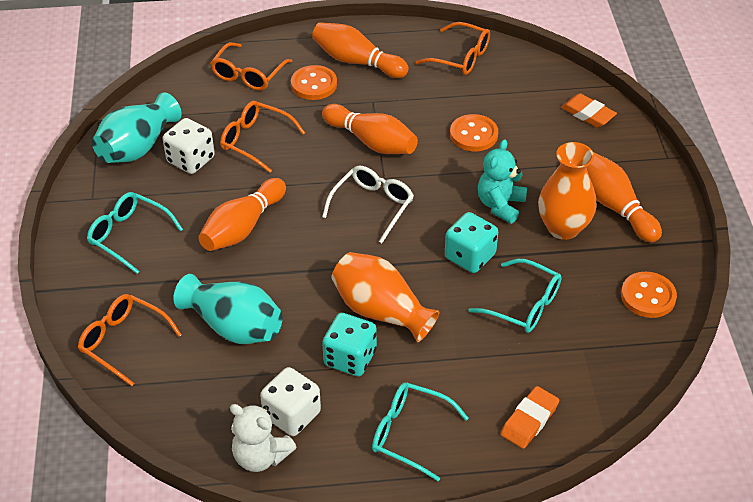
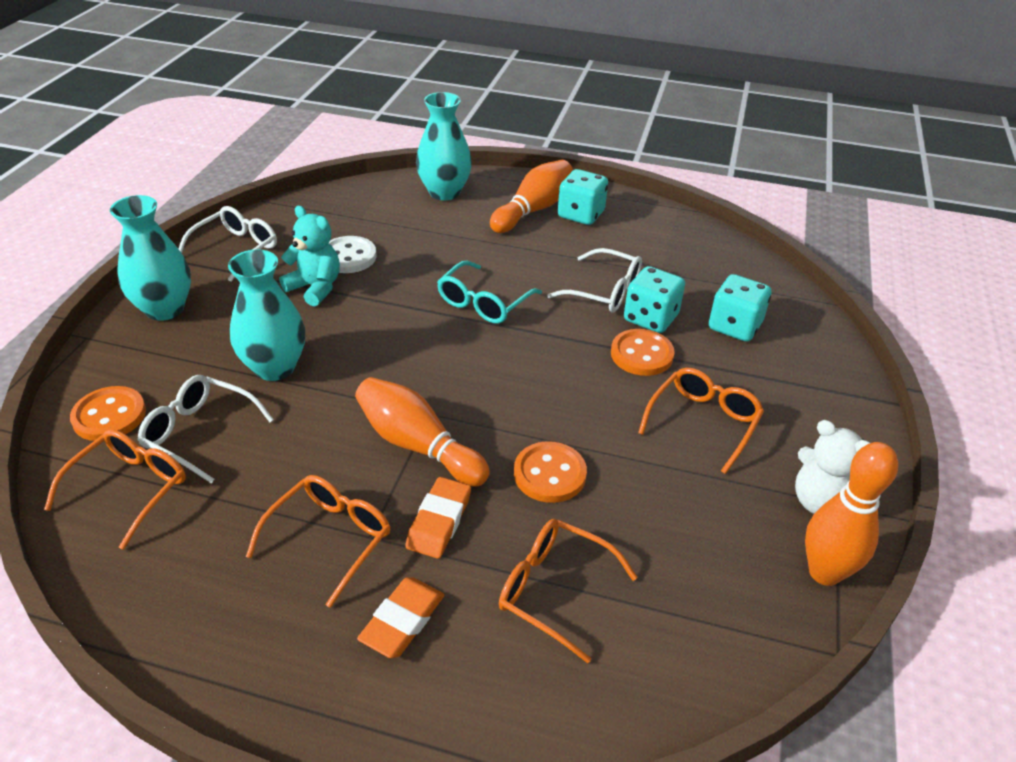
orange bowling pin: 4 -> 3
orange vase: 2 -> 0
turquoise dice: 2 -> 3
turquoise glasses: 3 -> 1
turquoise vase: 2 -> 3
white button: 0 -> 1
white dice: 2 -> 0
white glasses: 1 -> 3

